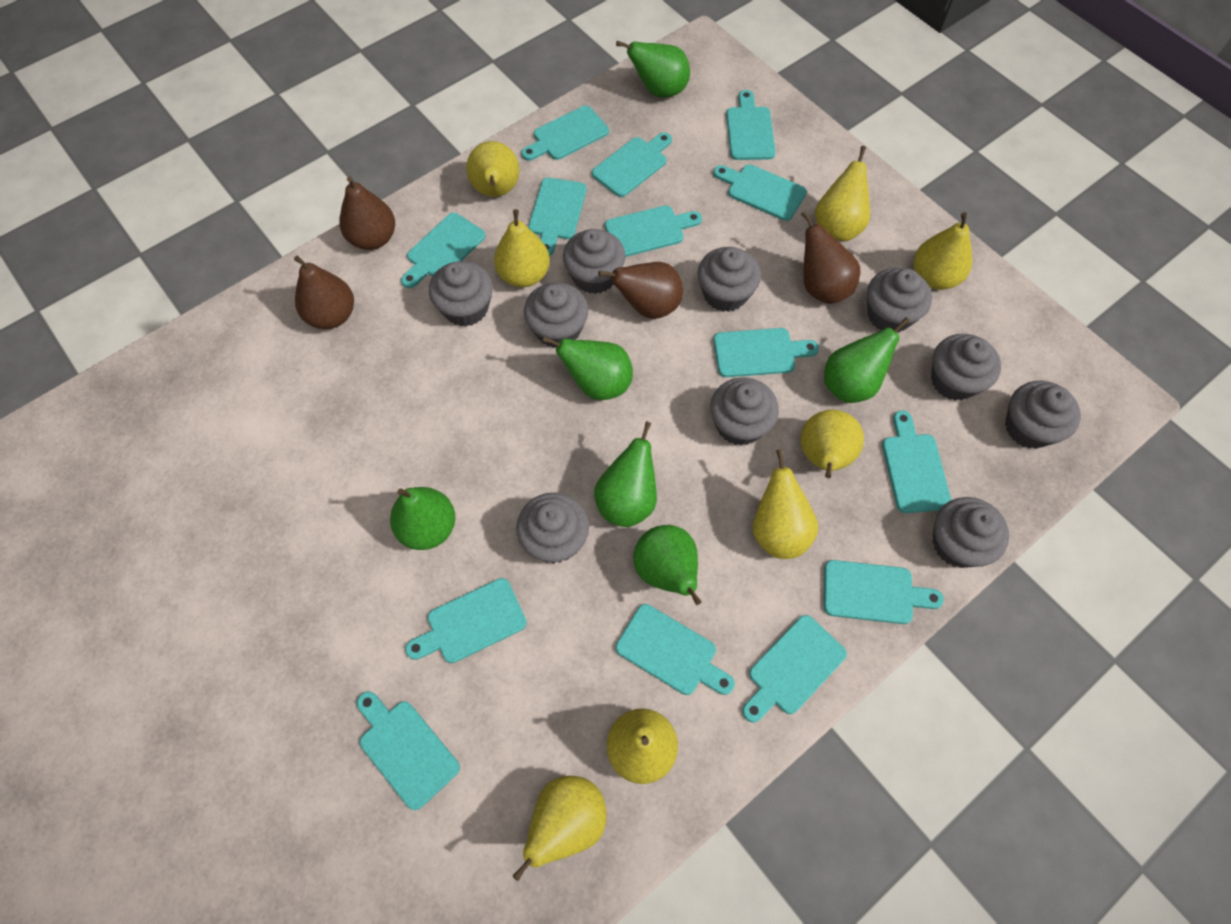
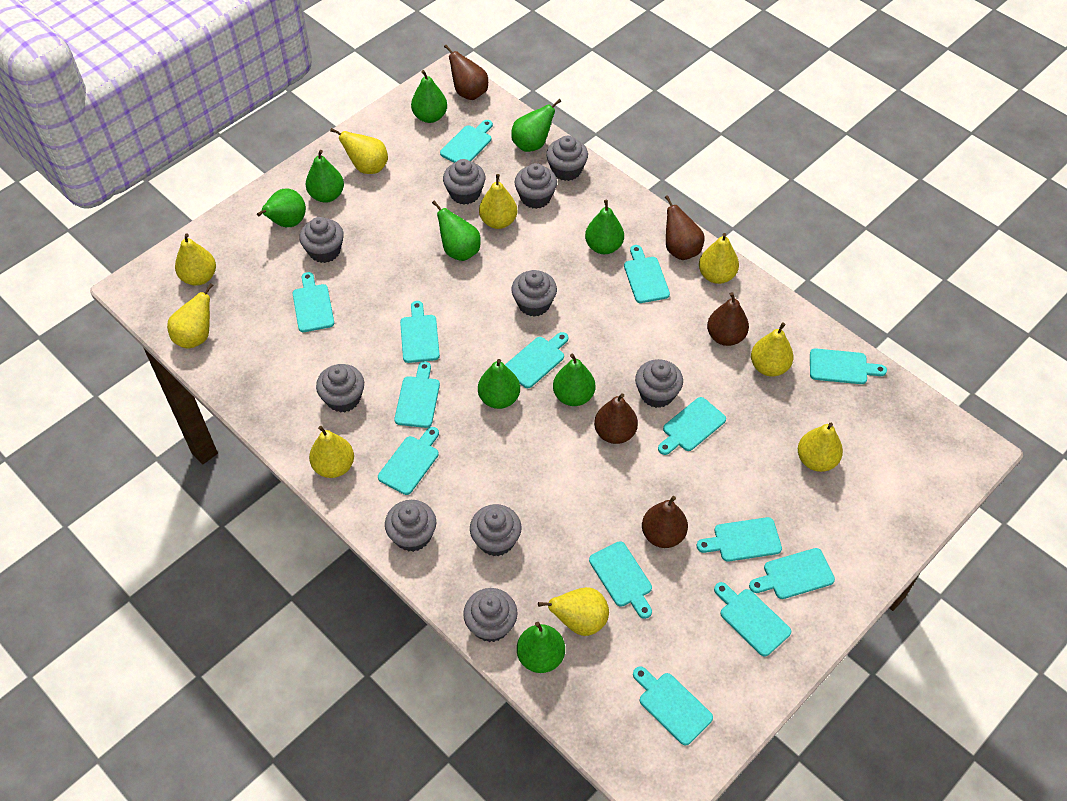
brown pear: 4 -> 5
green pear: 6 -> 9
yellow pear: 8 -> 9

